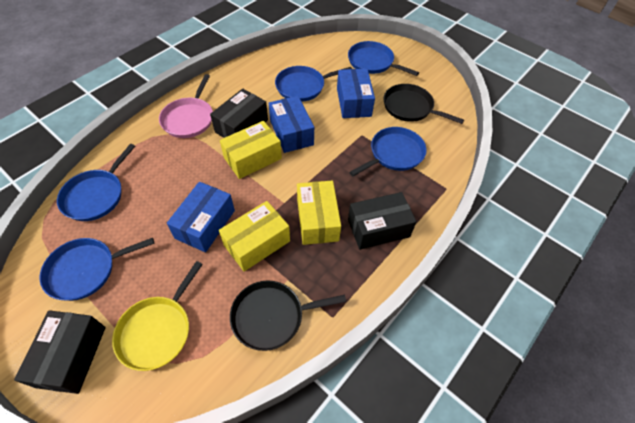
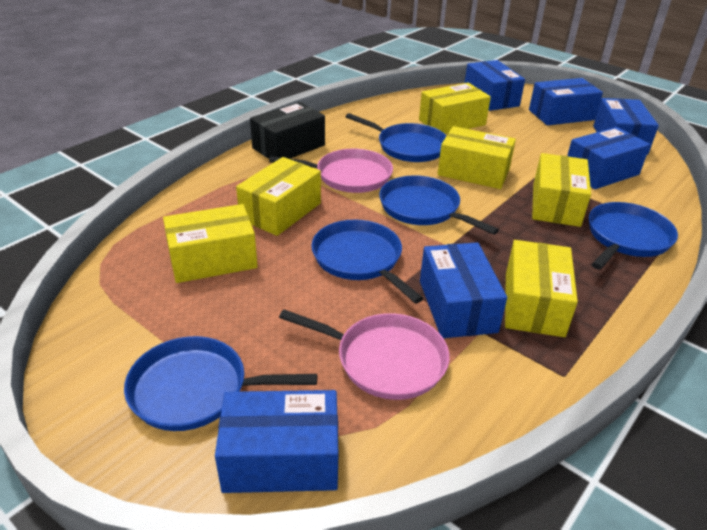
black box: 3 -> 1
black pan: 2 -> 0
blue box: 3 -> 6
pink pan: 1 -> 2
yellow box: 3 -> 6
yellow pan: 1 -> 0

